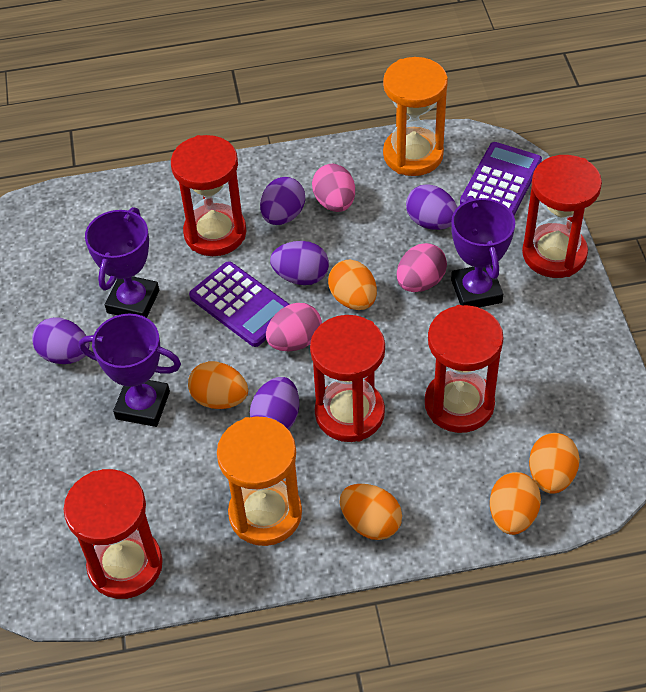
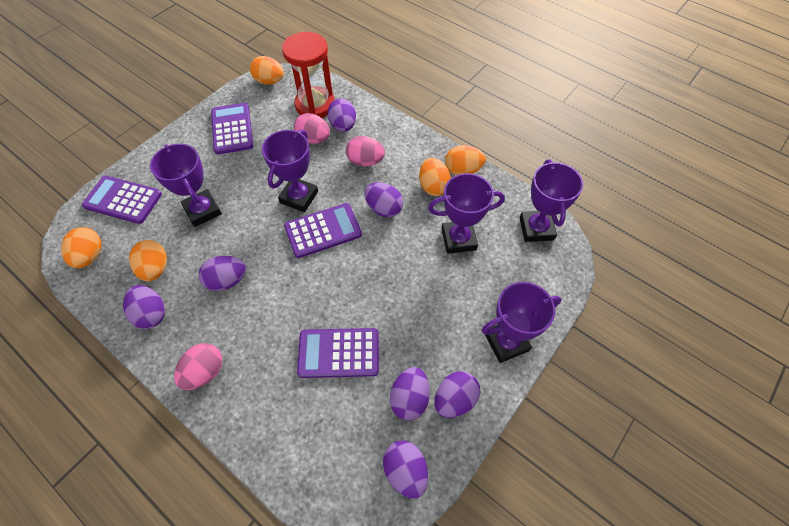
orange hourglass: 2 -> 0
purple calculator: 2 -> 4
purple egg: 5 -> 7
purple trophy: 3 -> 5
red hourglass: 5 -> 1

